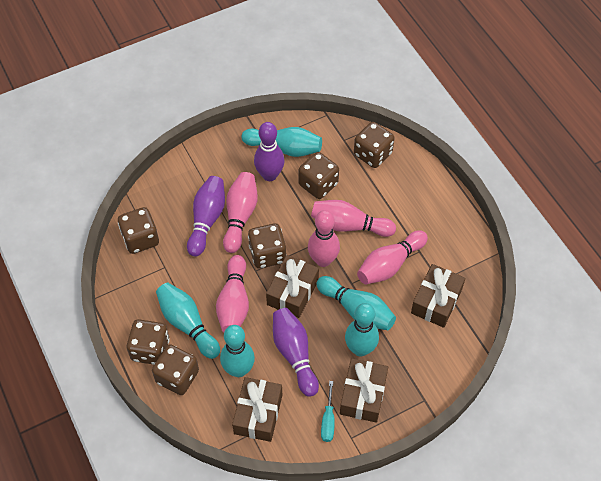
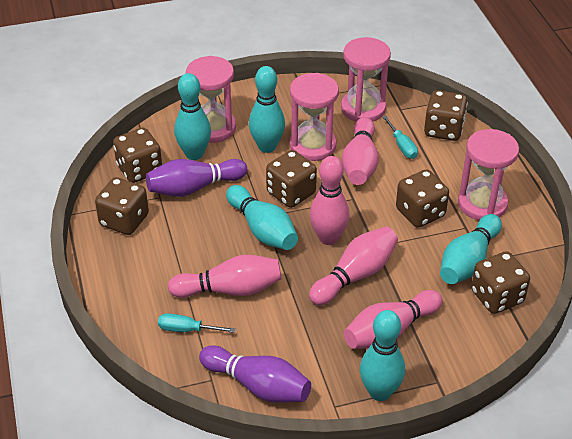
brown gift: 4 -> 0
pink hourglass: 0 -> 4
purple bowling pin: 3 -> 2
turquoise screwdriver: 1 -> 2

